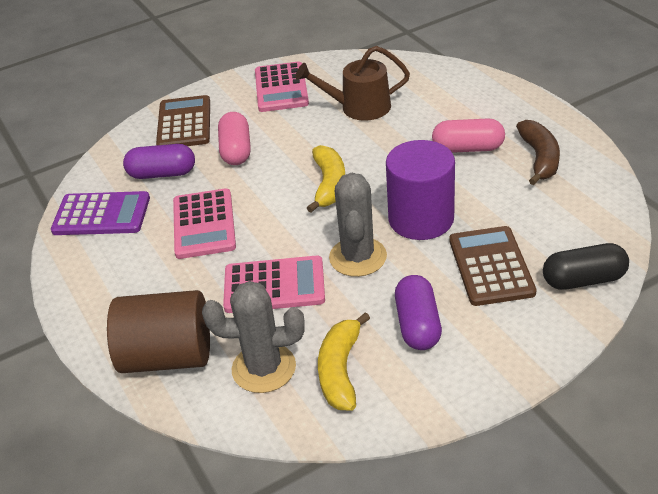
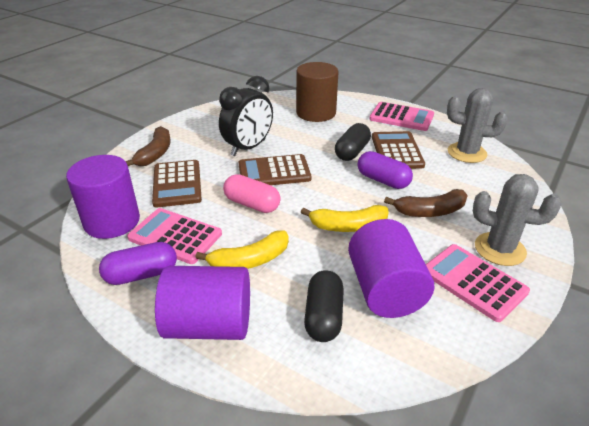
black capsule: 1 -> 2
black clock: 0 -> 1
brown banana: 1 -> 2
brown calculator: 2 -> 3
brown watering can: 1 -> 0
pink capsule: 2 -> 1
purple calculator: 1 -> 0
purple cylinder: 1 -> 3

